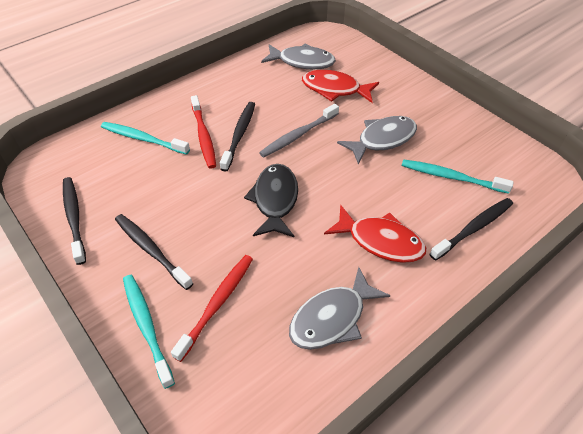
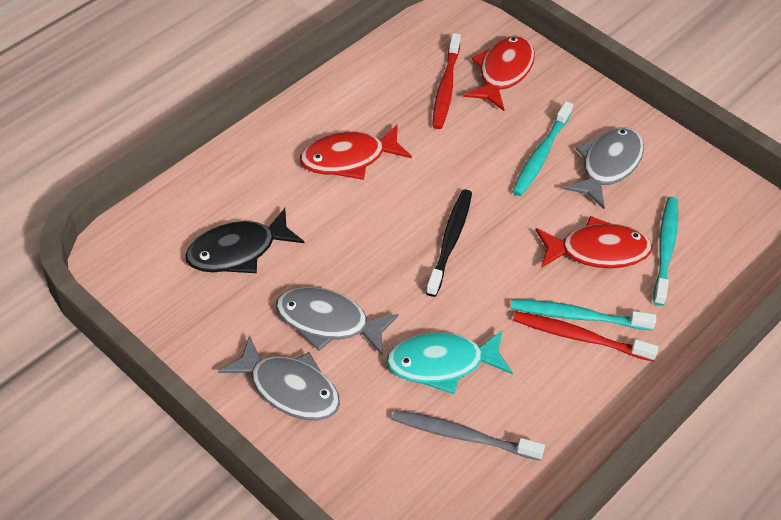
black toothbrush: 4 -> 1
red fish: 2 -> 3
turquoise fish: 0 -> 1

